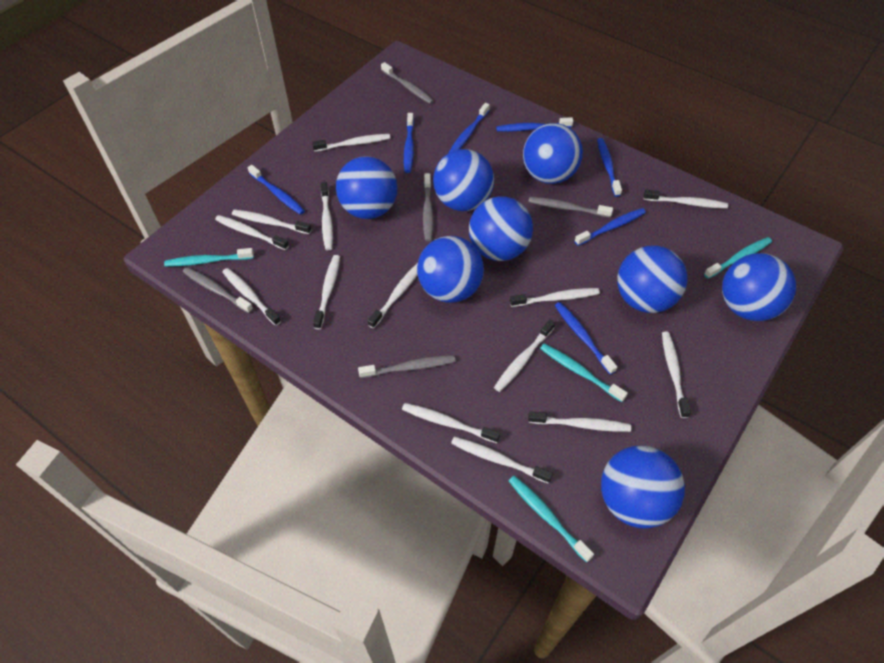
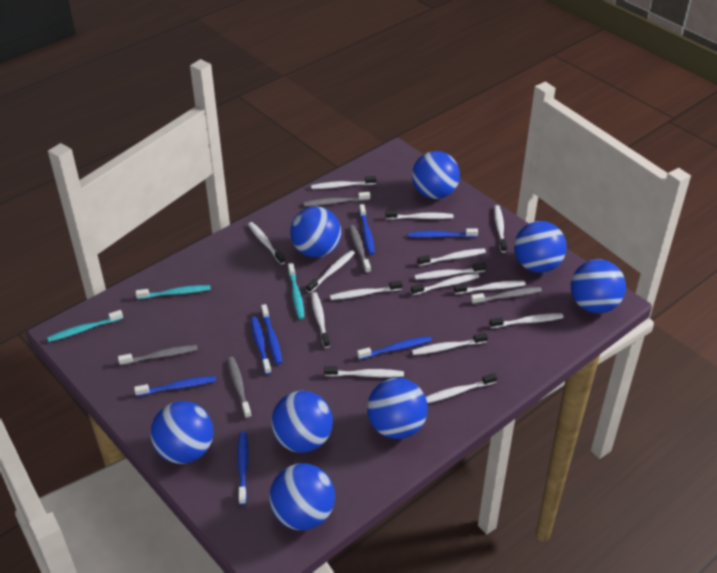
turquoise toothbrush: 4 -> 3
white toothbrush: 14 -> 15

